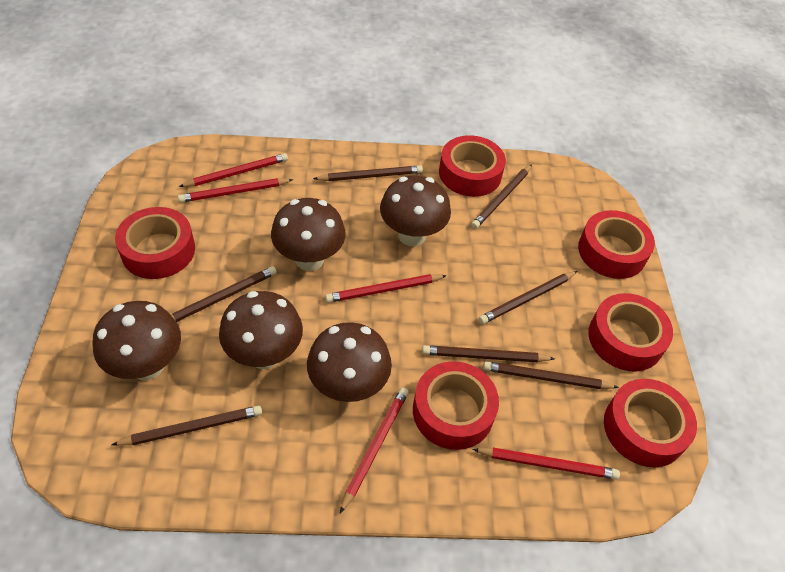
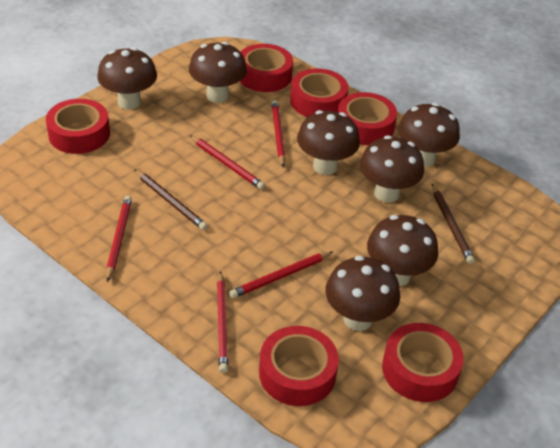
brown mushroom: 5 -> 7
brown pencil: 7 -> 2

